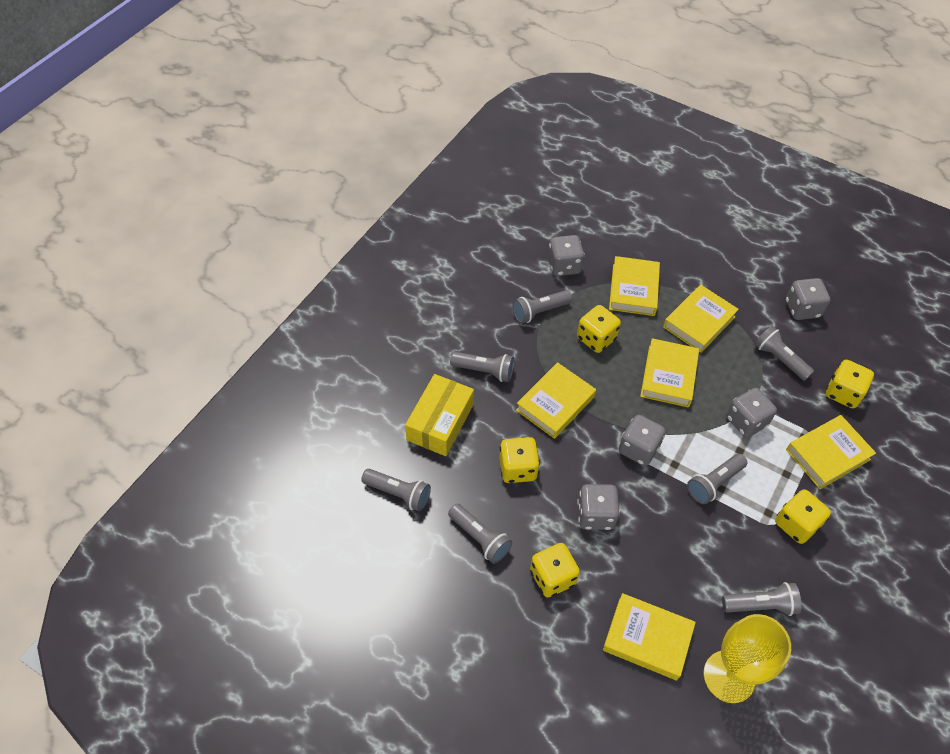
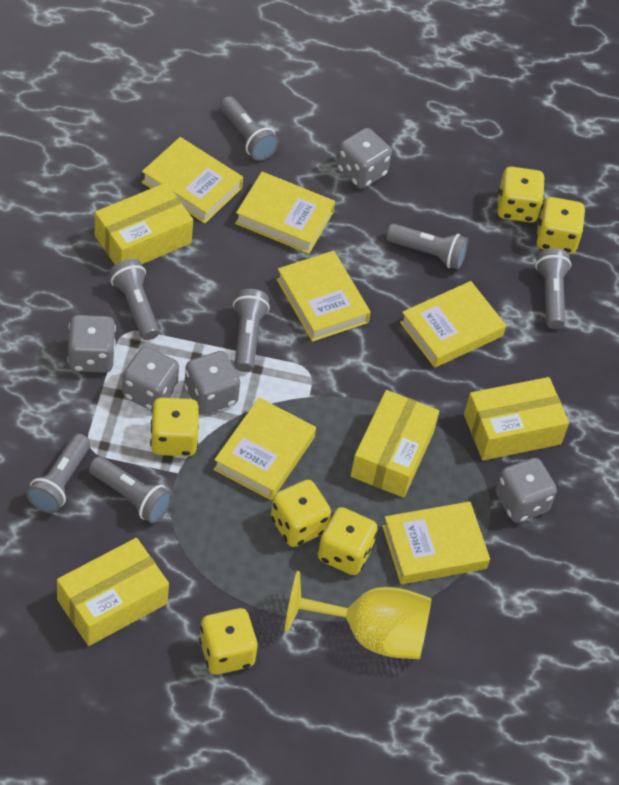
yellow box: 1 -> 4
yellow dice: 5 -> 6

